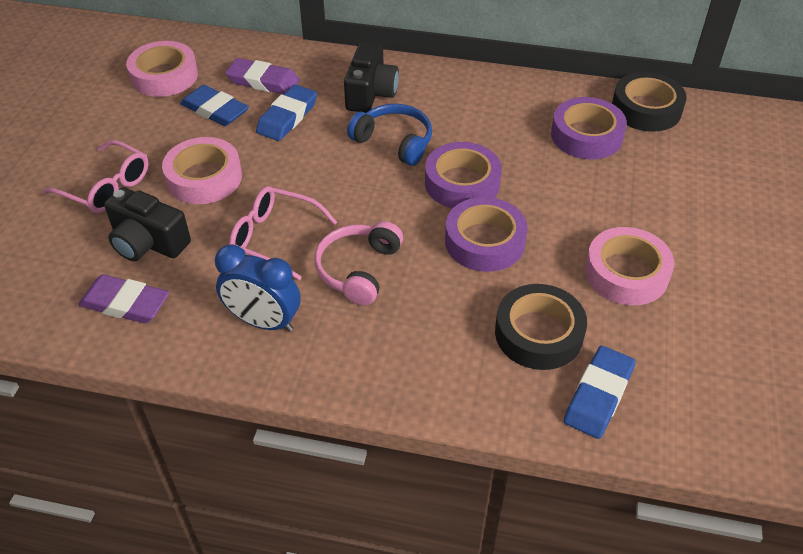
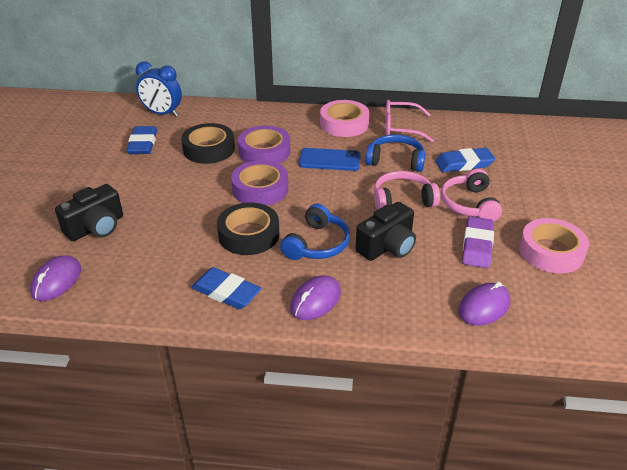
blue headphones: 1 -> 2
blue phone: 0 -> 1
pink glasses: 2 -> 1
pink headphones: 1 -> 2
pink tape: 3 -> 2
purple eraser: 2 -> 1
purple mouse: 0 -> 3
purple tape: 3 -> 2

